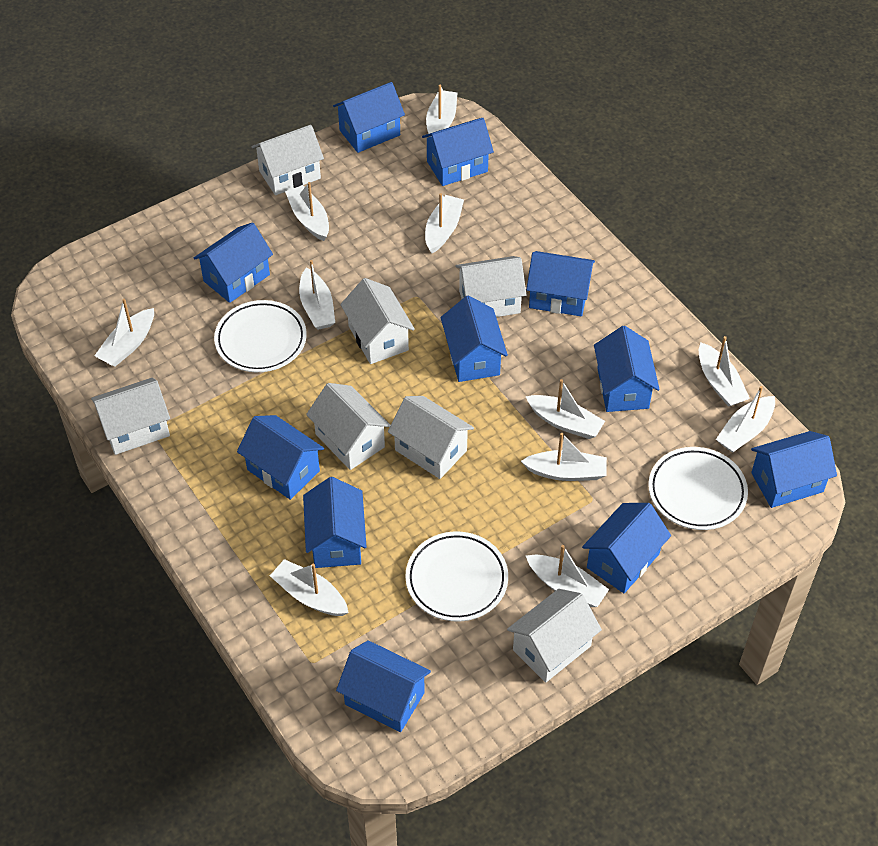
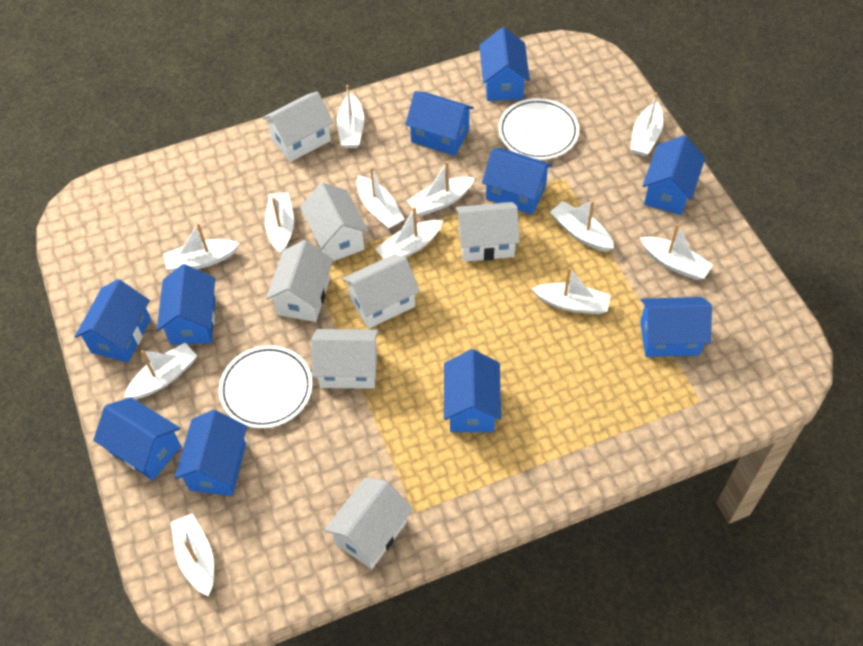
blue house: 11 -> 10
white boat: 11 -> 12
white plate: 3 -> 2

